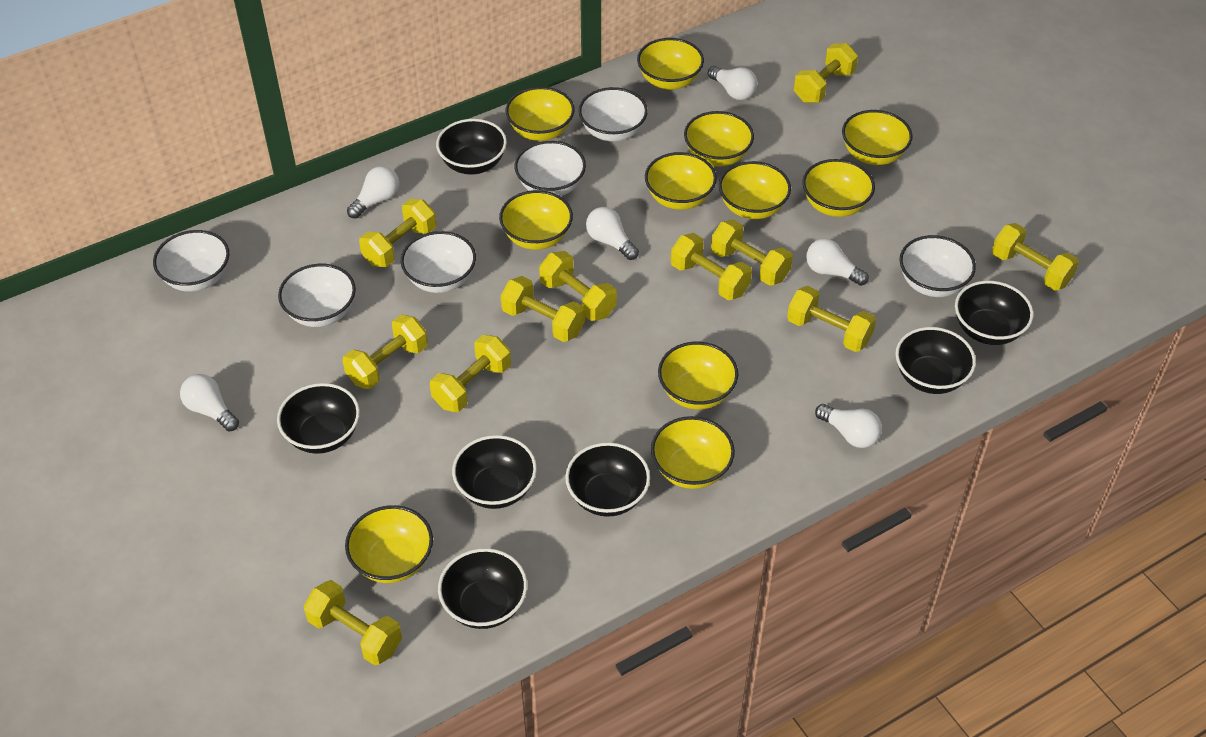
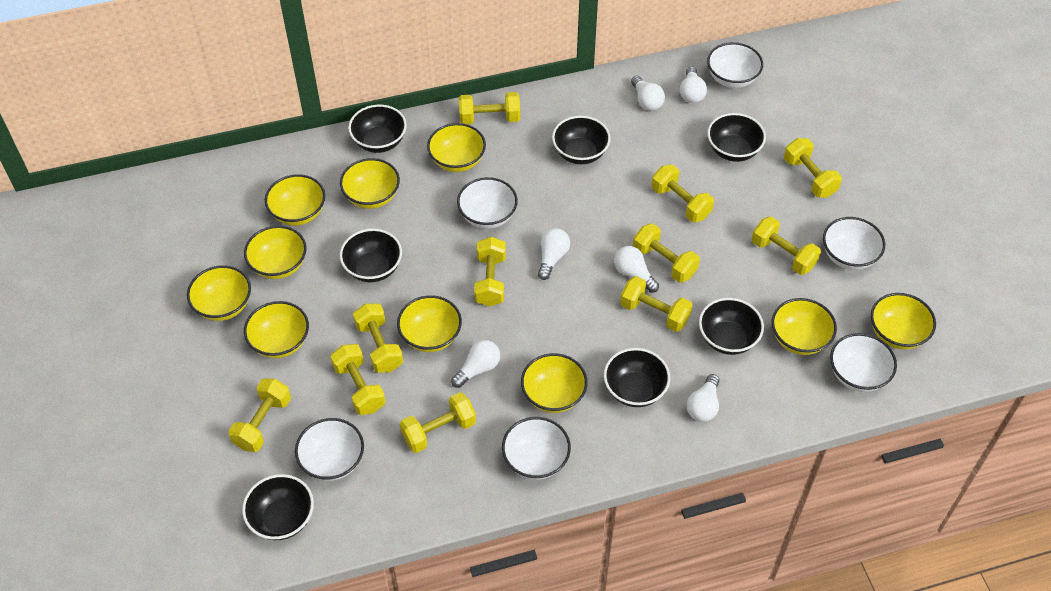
yellow bowl: 11 -> 10

